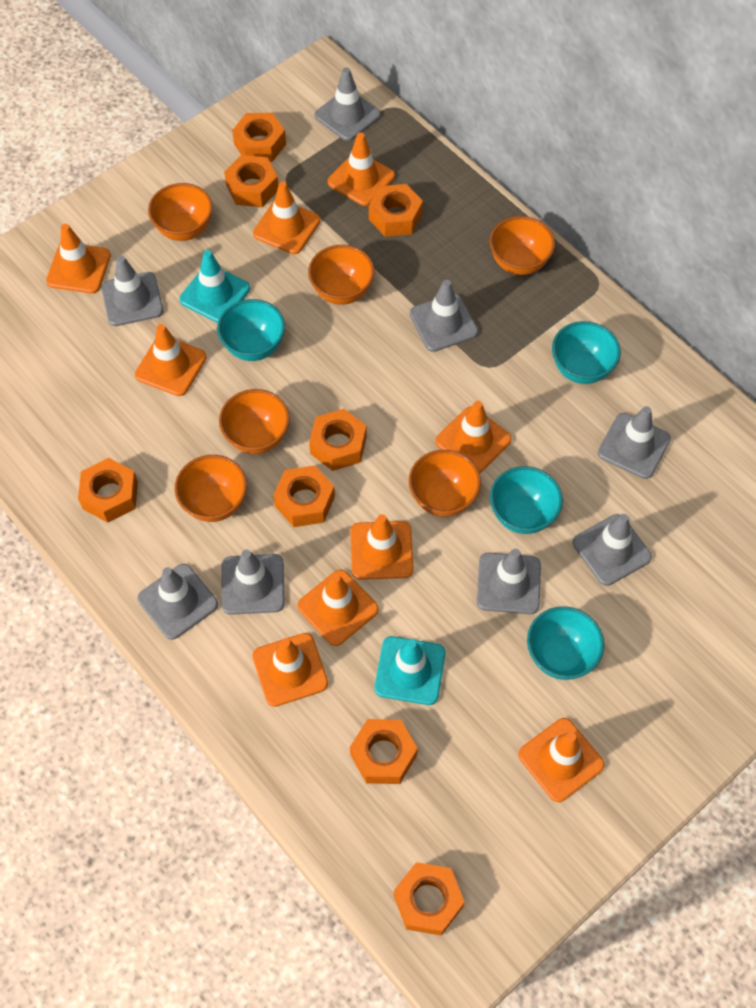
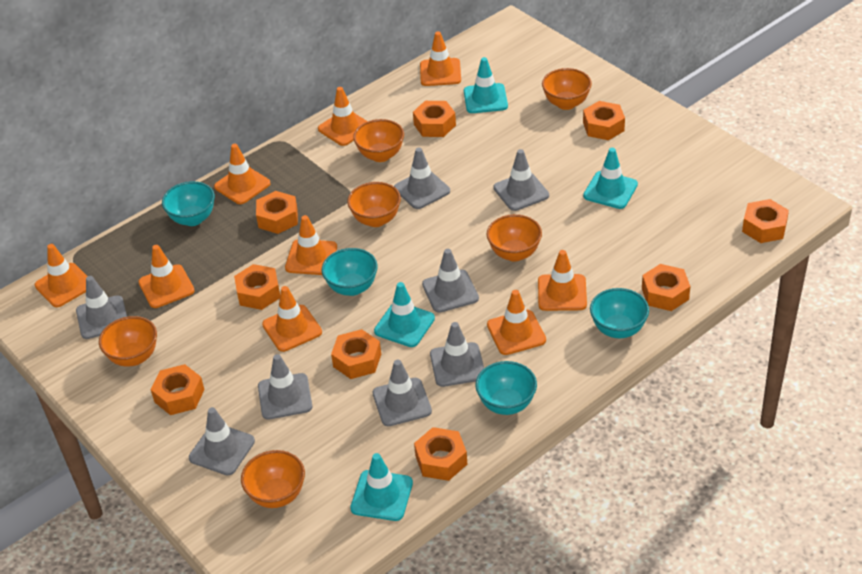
orange nut: 8 -> 9
turquoise traffic cone: 2 -> 4

